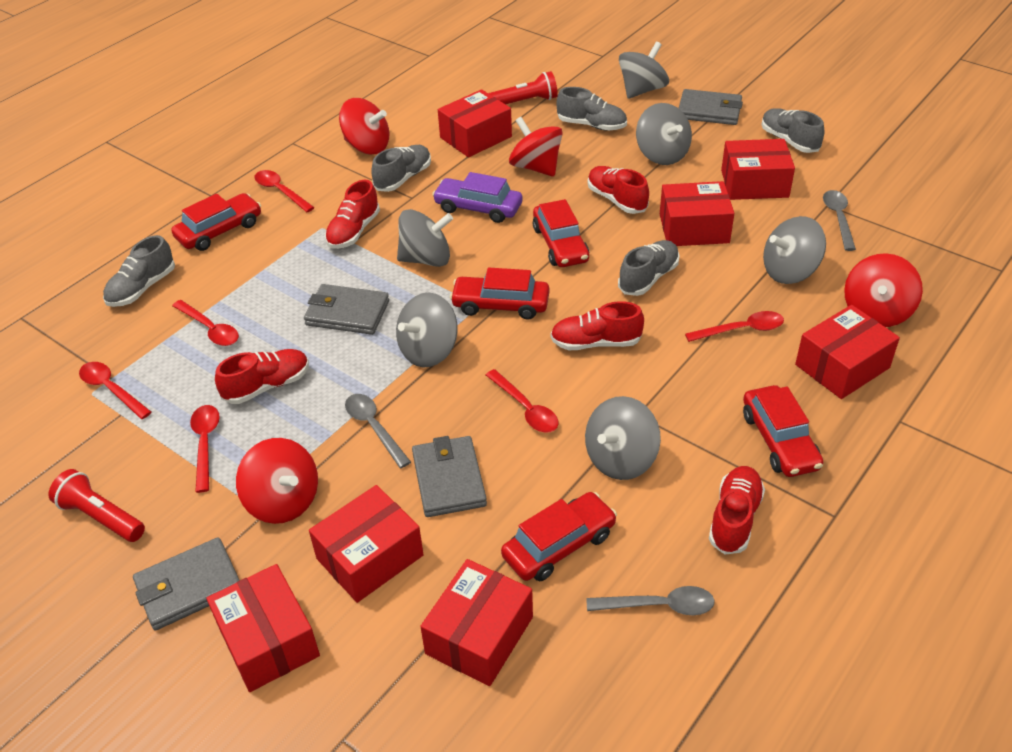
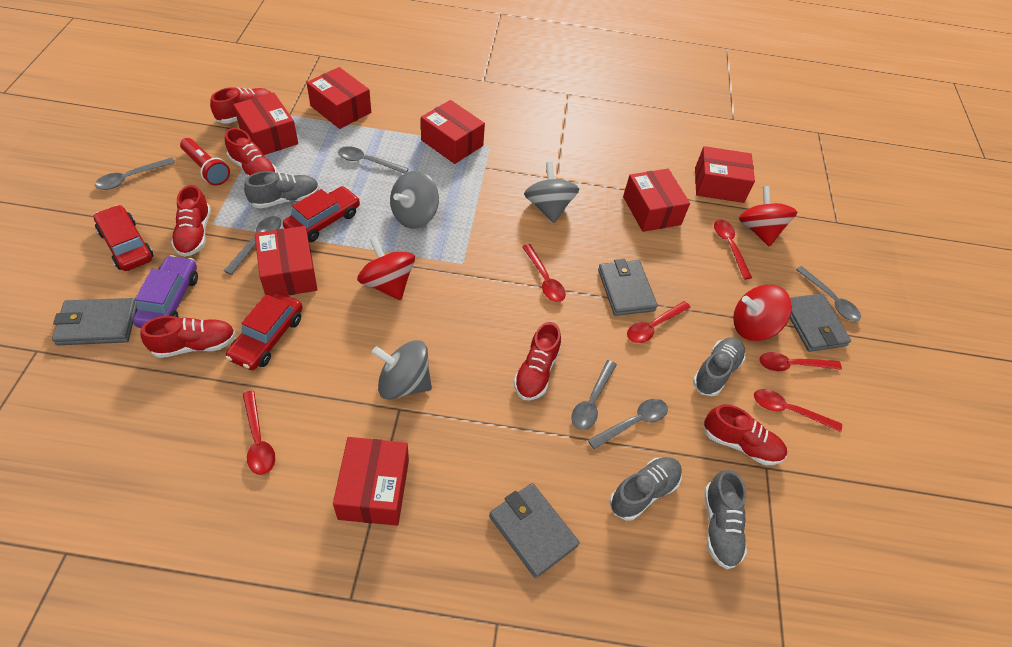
grey shoe: 5 -> 4
grey spinning top: 6 -> 3
grey spoon: 3 -> 6
red car: 5 -> 3
red flashlight: 2 -> 1
red shoe: 5 -> 6
red spinning top: 4 -> 3

